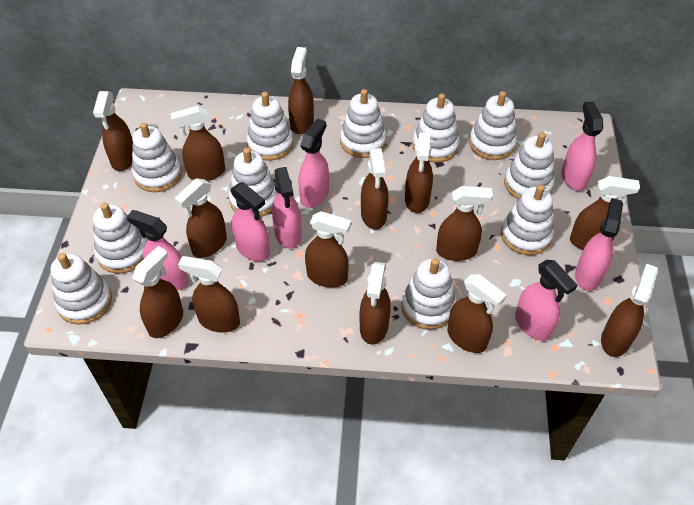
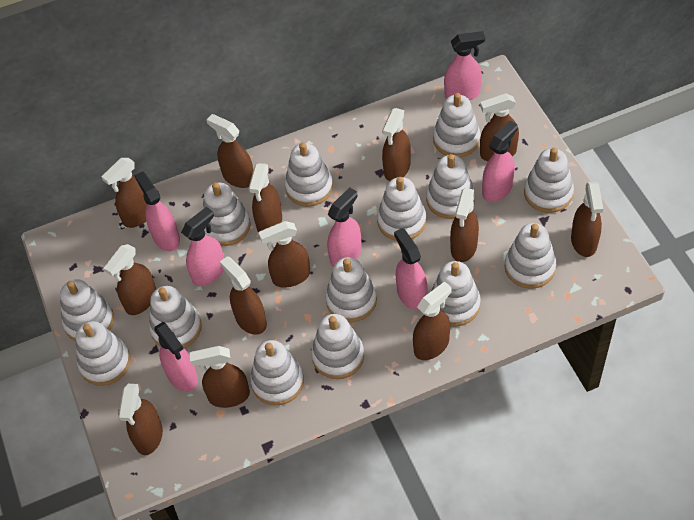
brown spray bottle: 14 -> 13
white stacking toy: 11 -> 14

